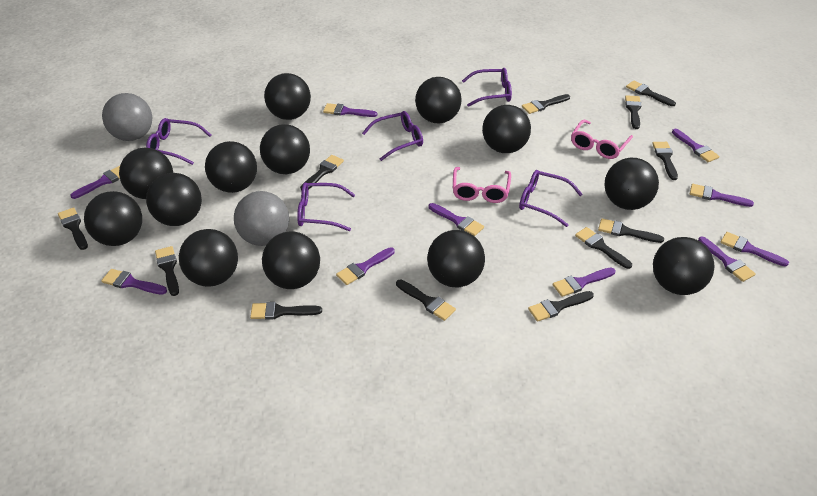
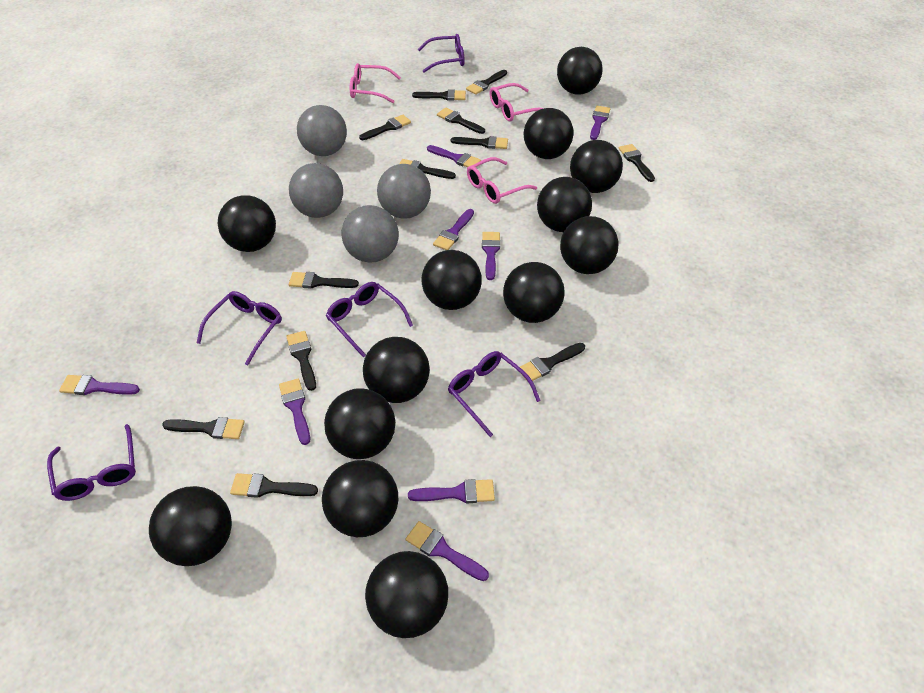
grey ball: 2 -> 4
pink glasses: 2 -> 3
purple brush: 10 -> 8

